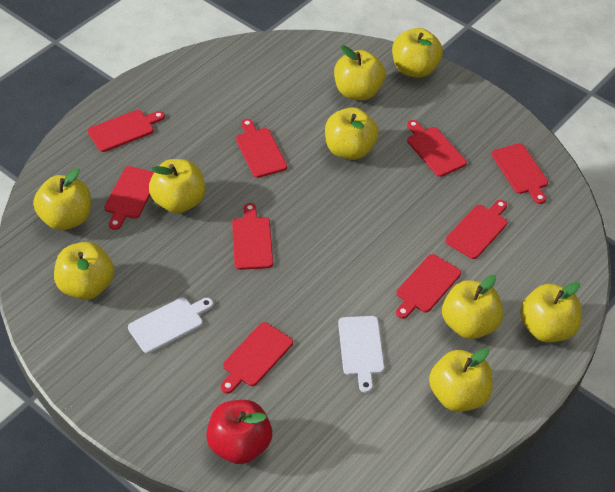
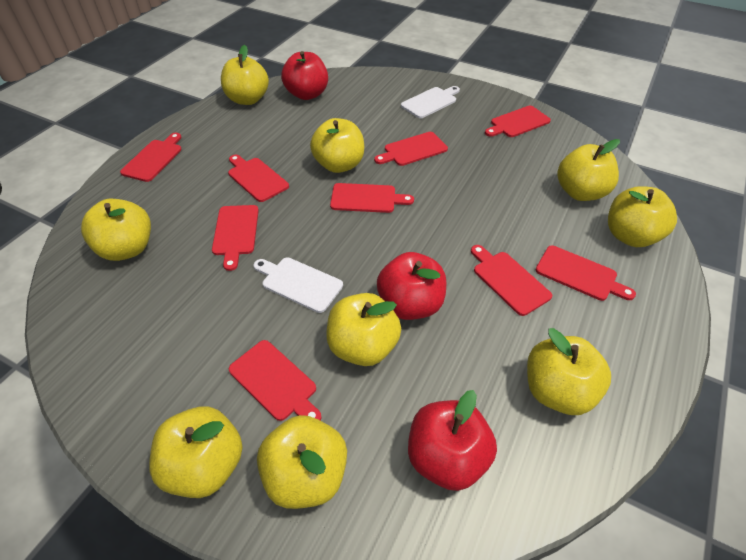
red apple: 1 -> 3

